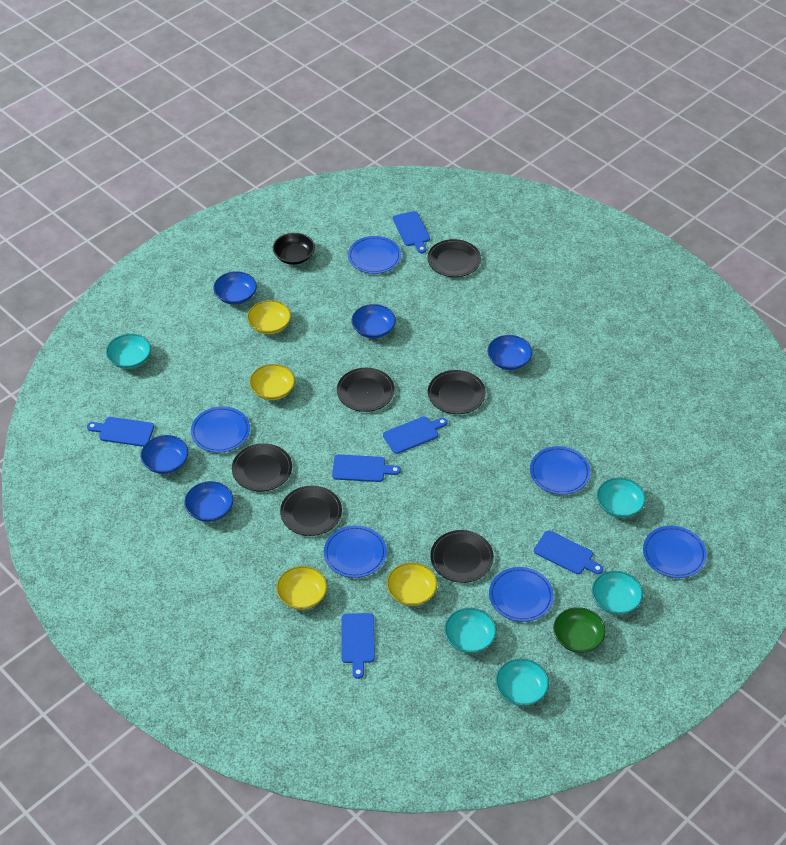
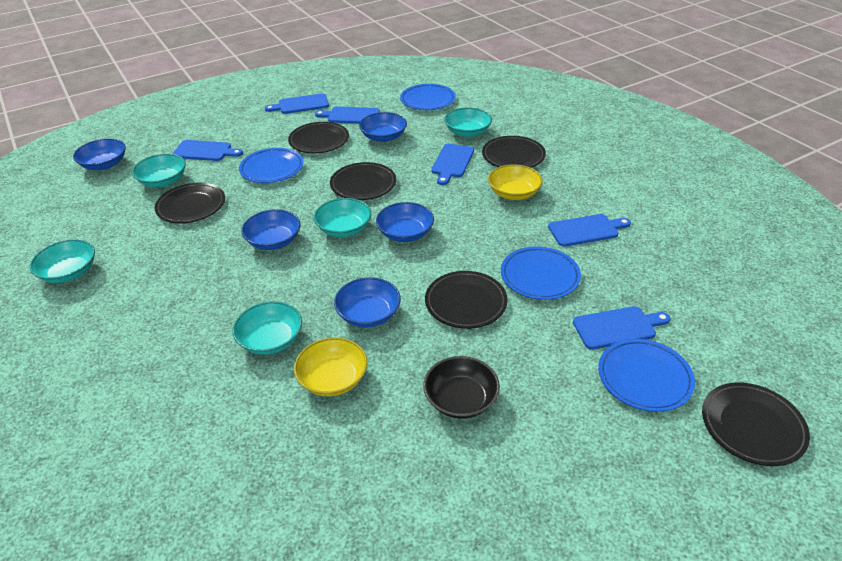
blue plate: 6 -> 4
green bowl: 1 -> 0
yellow bowl: 4 -> 2

